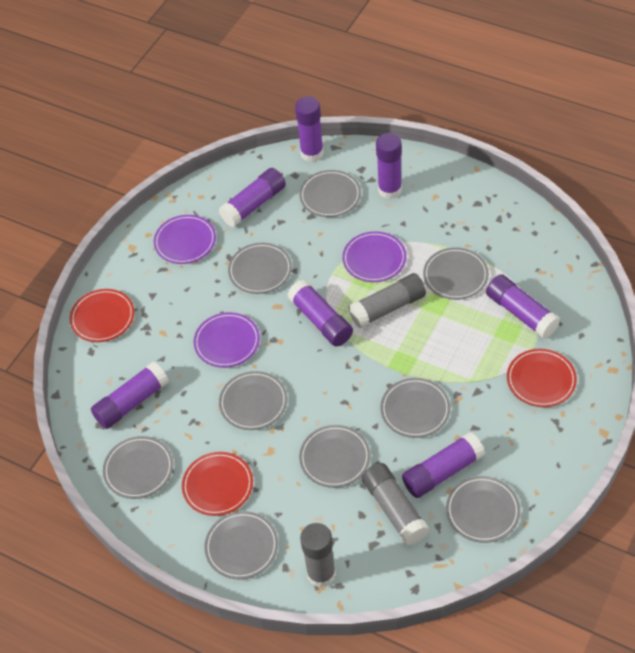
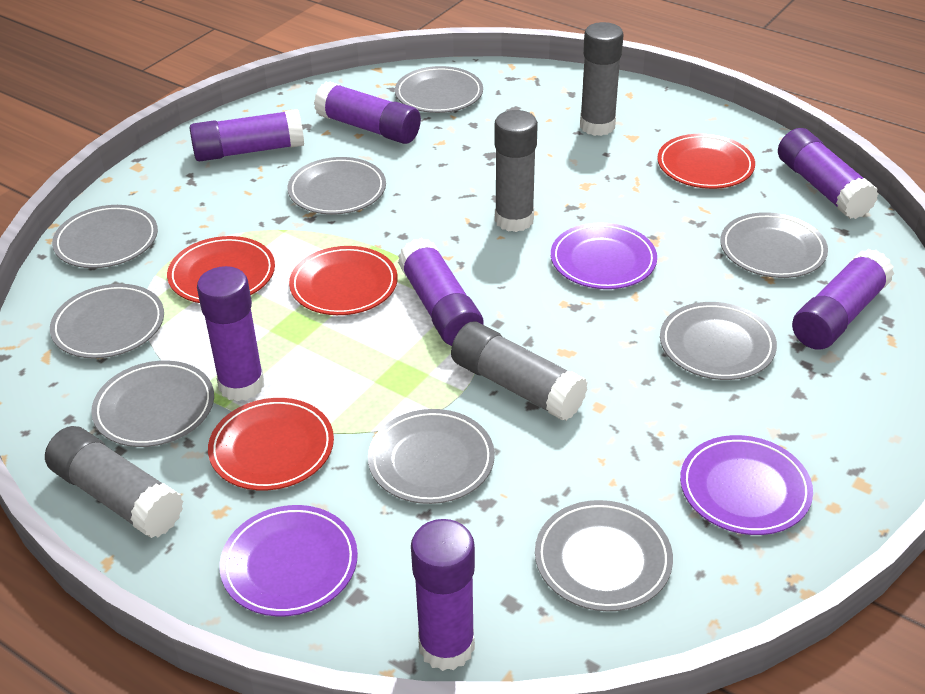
grey glue stick: 3 -> 4
red plate: 3 -> 4

